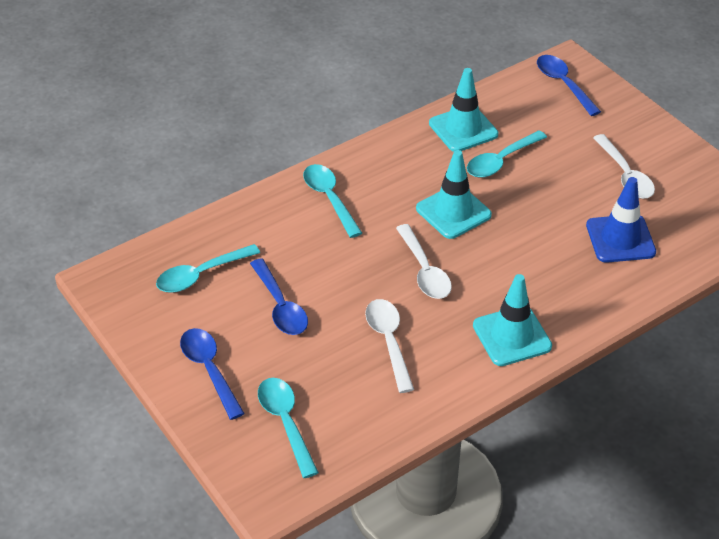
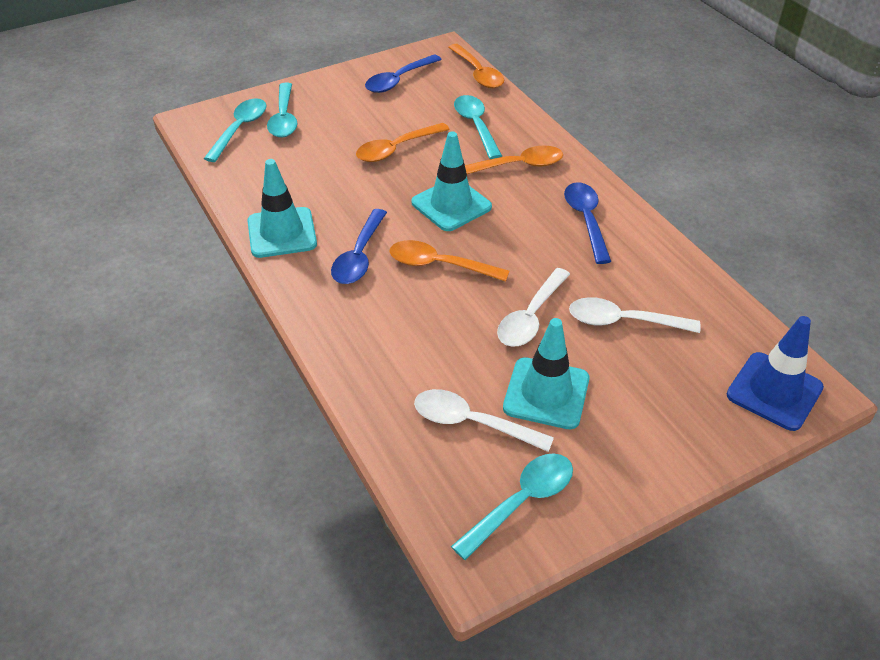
orange spoon: 0 -> 4

